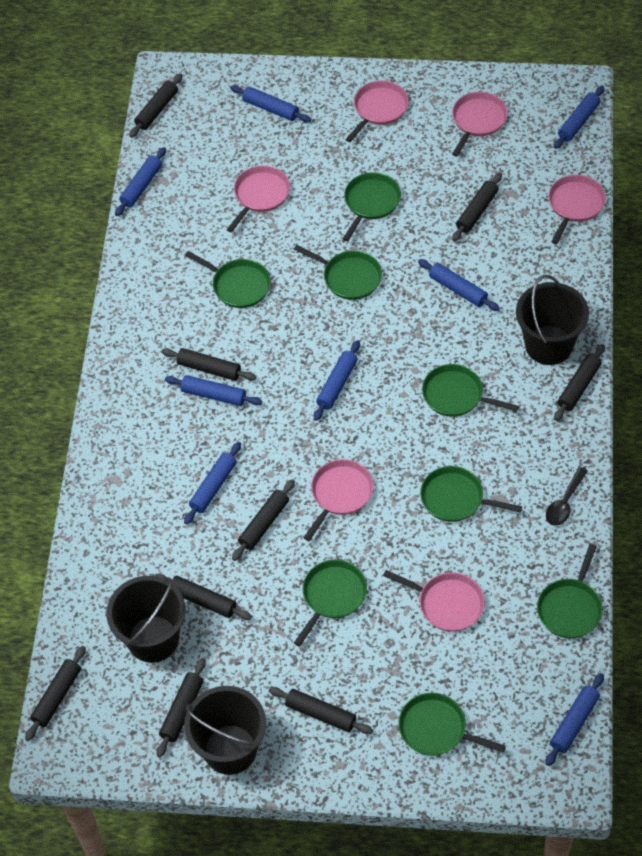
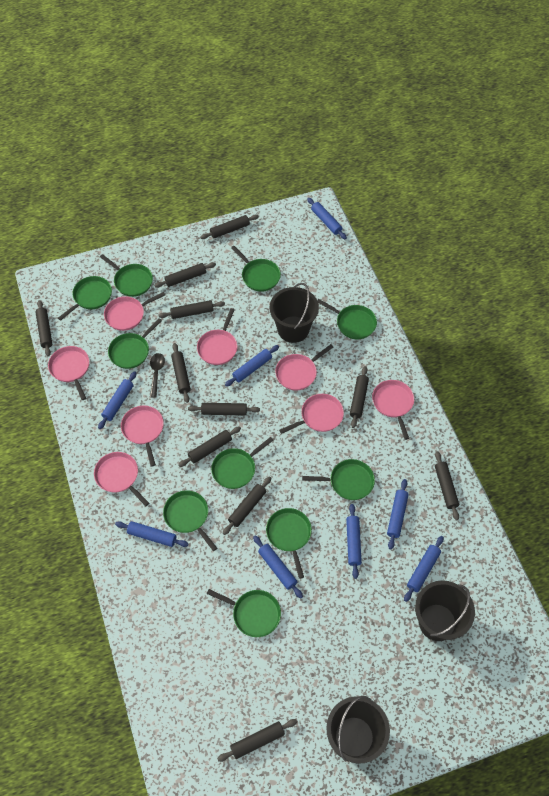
black rolling pin: 9 -> 11
green pan: 8 -> 10
pink pan: 6 -> 8

